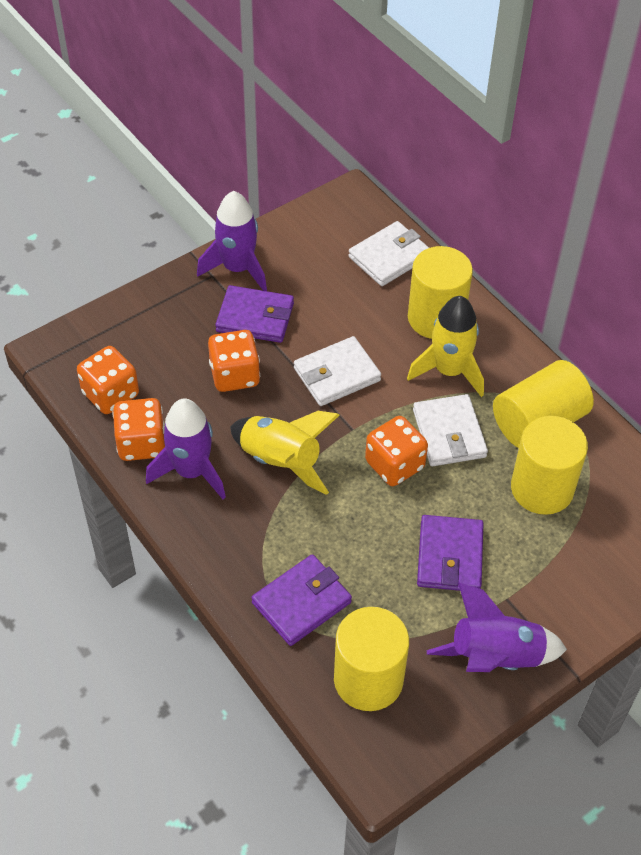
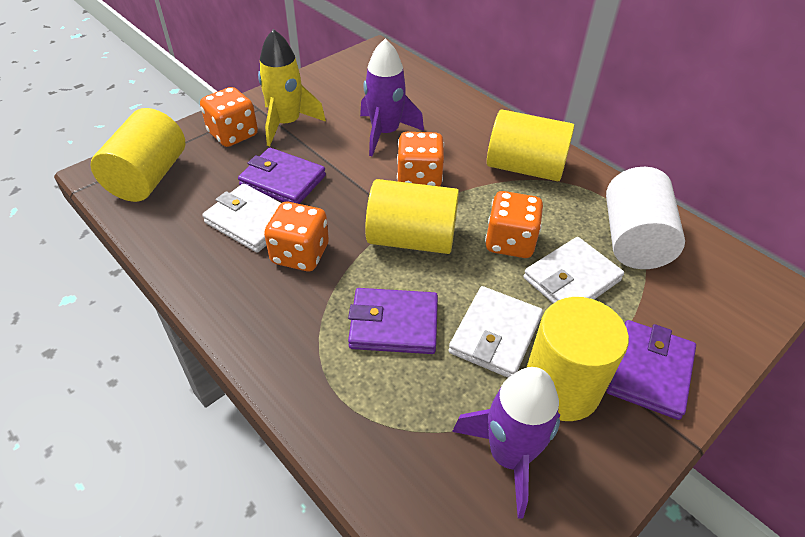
purple rocket: 3 -> 2
white cylinder: 0 -> 1
yellow rocket: 2 -> 1

